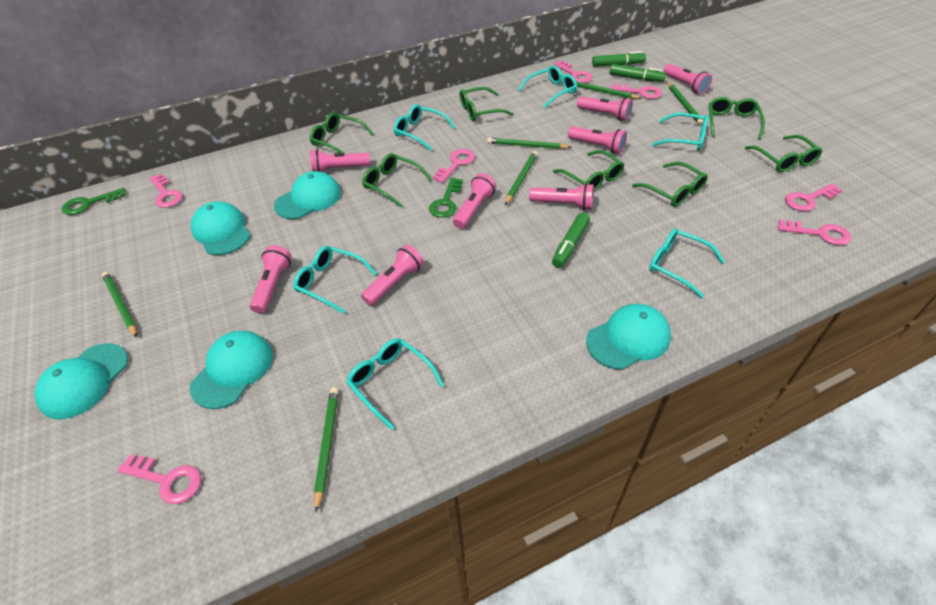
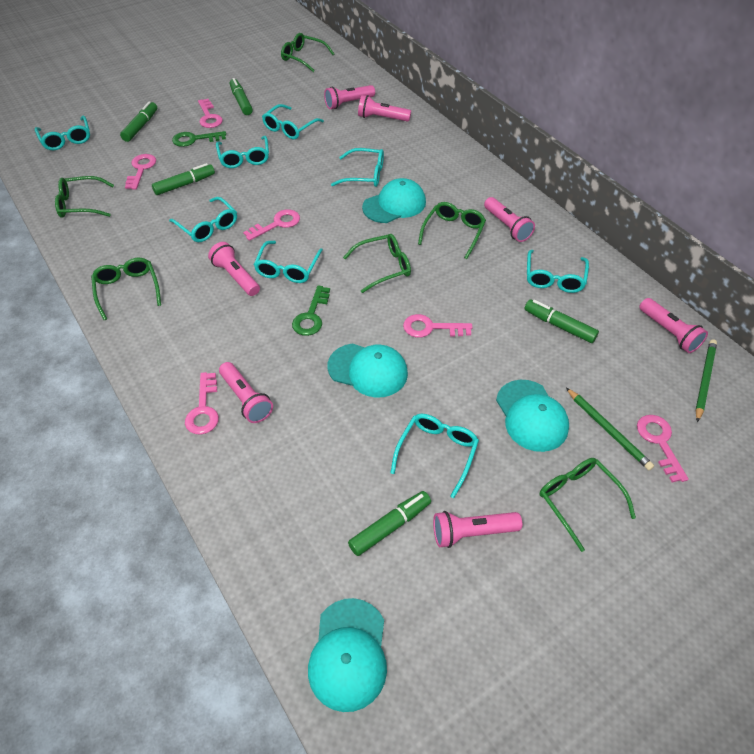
green glasses: 7 -> 6
green marker: 3 -> 5
green pencil: 6 -> 2
pink flashlight: 8 -> 7
pink key: 7 -> 6
turquoise cap: 5 -> 4
turquoise glasses: 6 -> 8

